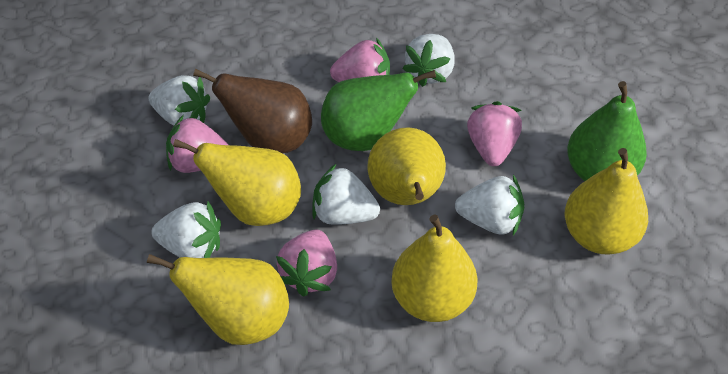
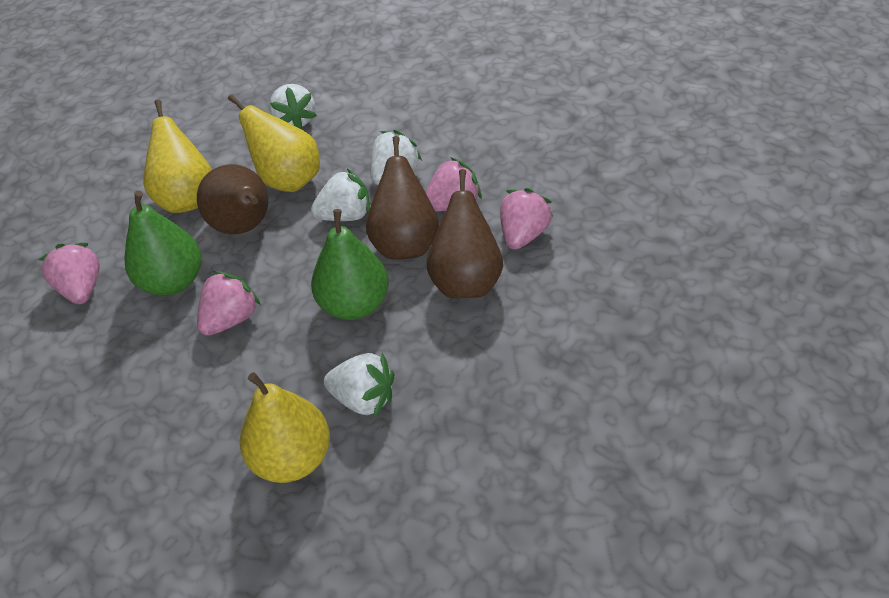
brown pear: 1 -> 3
white strawberry: 5 -> 4
yellow pear: 5 -> 3

